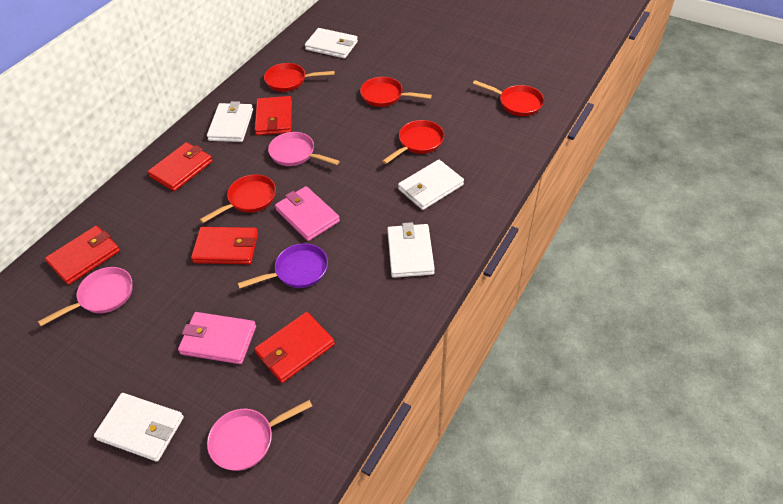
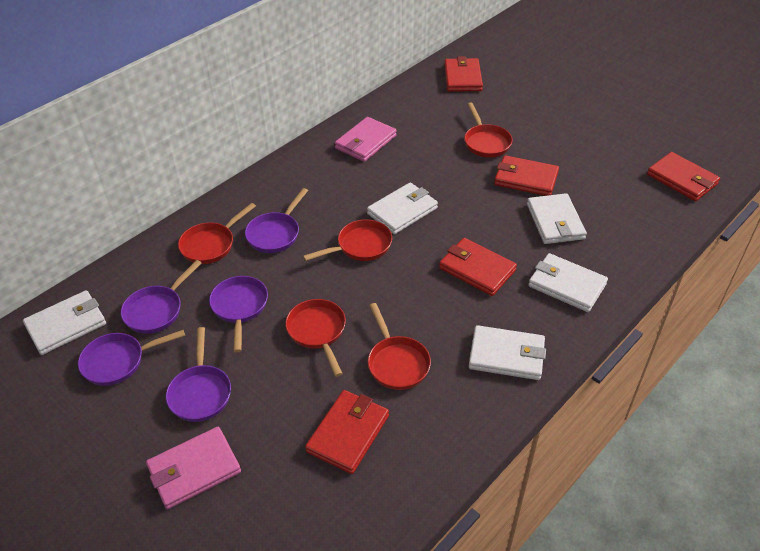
pink pan: 3 -> 0
purple pan: 1 -> 5

